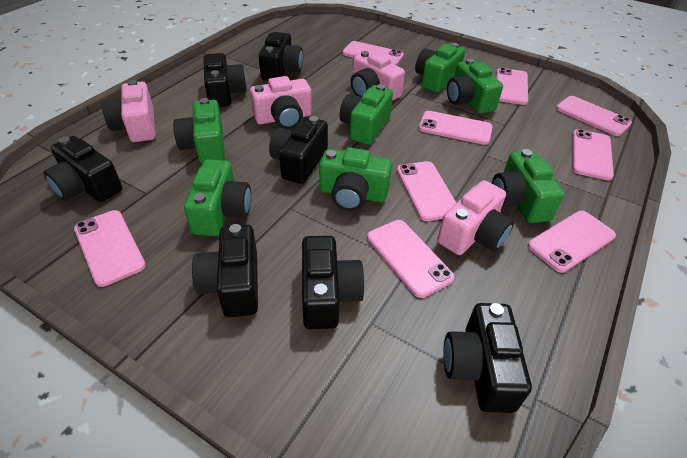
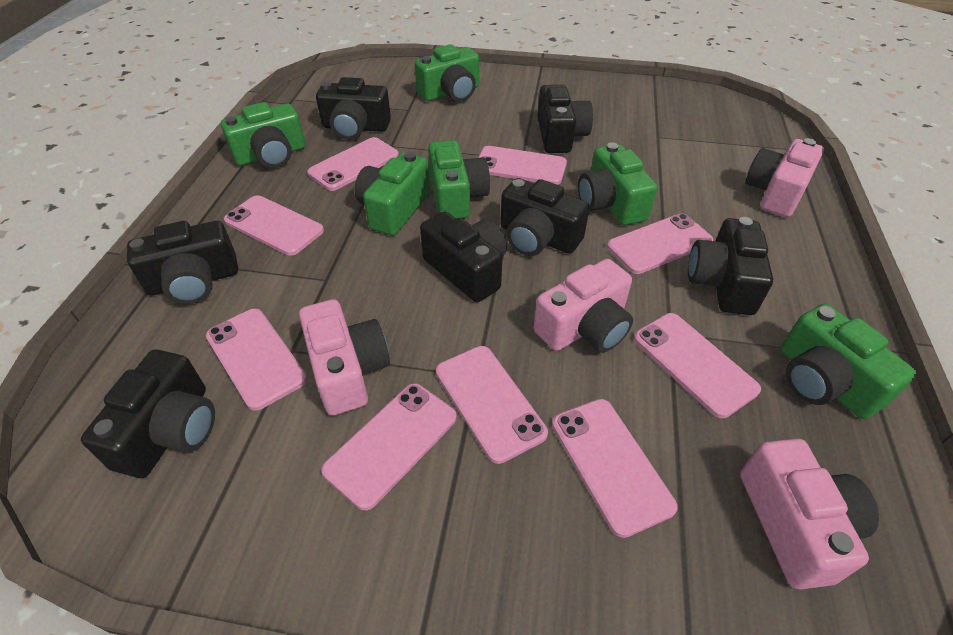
green camera: 7 -> 6

